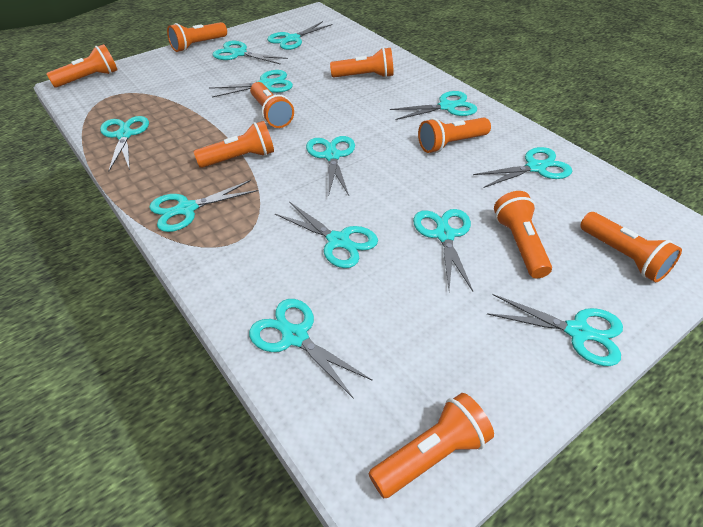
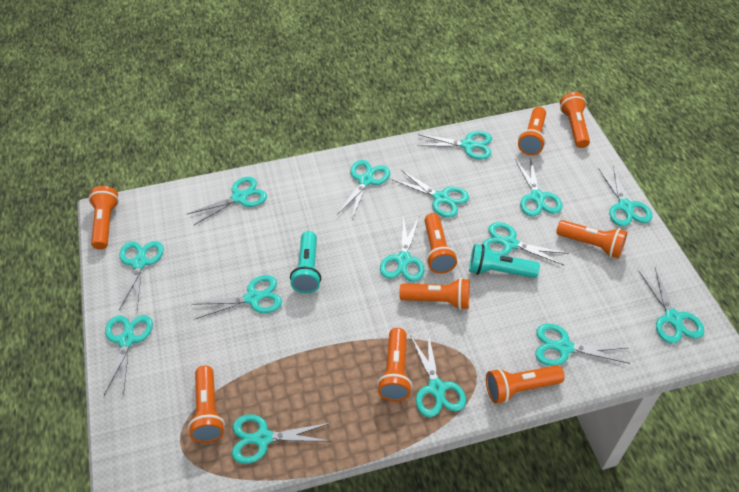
turquoise flashlight: 0 -> 2
turquoise scissors: 12 -> 15

